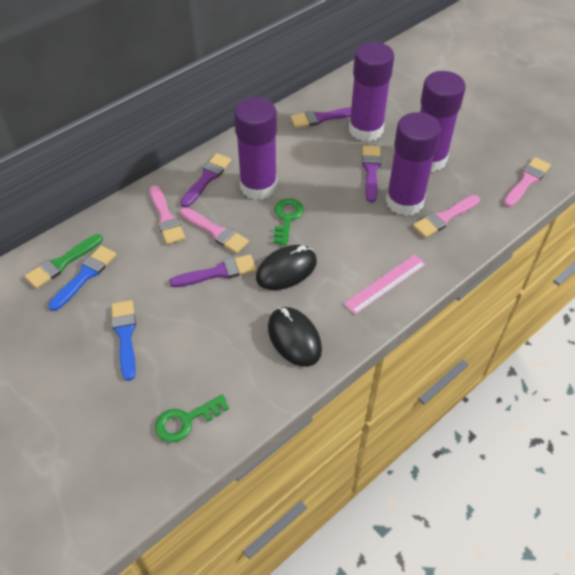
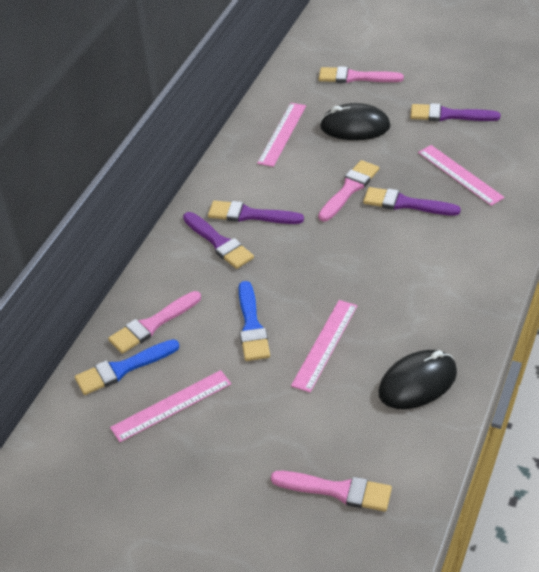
green brush: 1 -> 0
green key: 2 -> 0
pink ruler: 1 -> 4
purple glue stick: 4 -> 0

